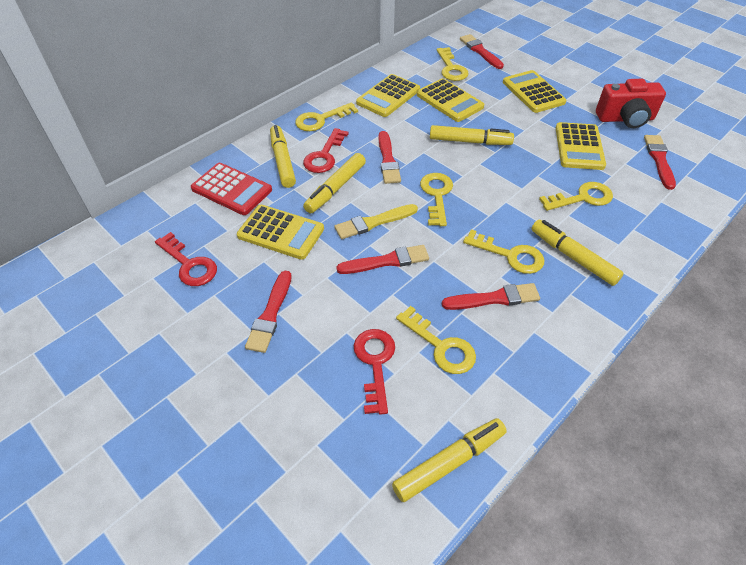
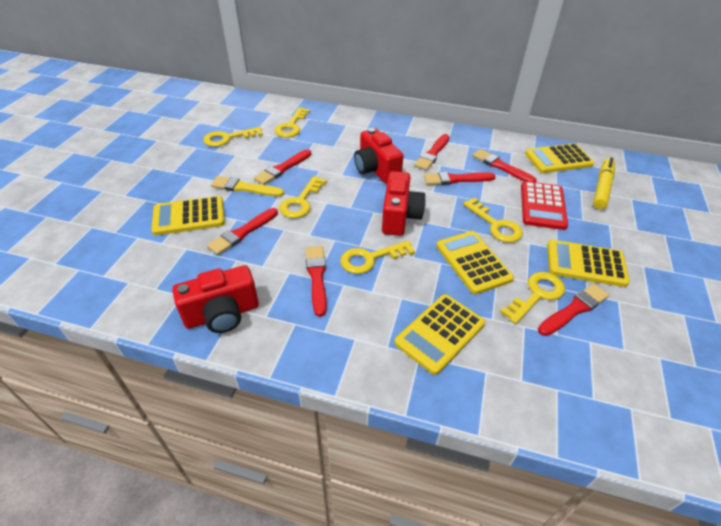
red brush: 6 -> 7
red camera: 1 -> 3
red key: 3 -> 0
yellow marker: 5 -> 1

